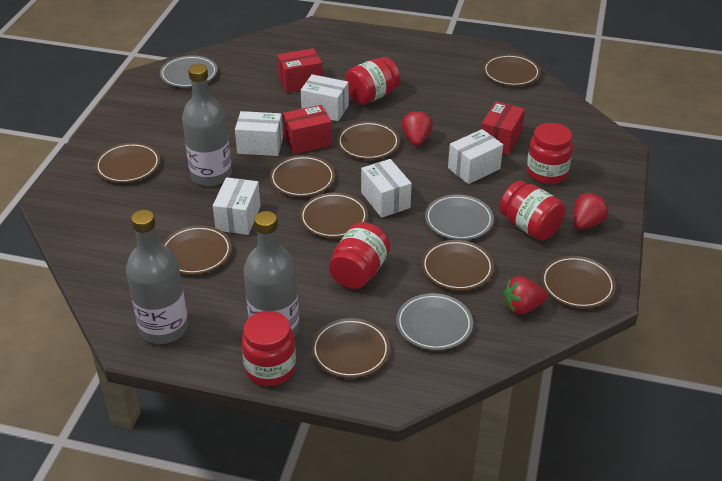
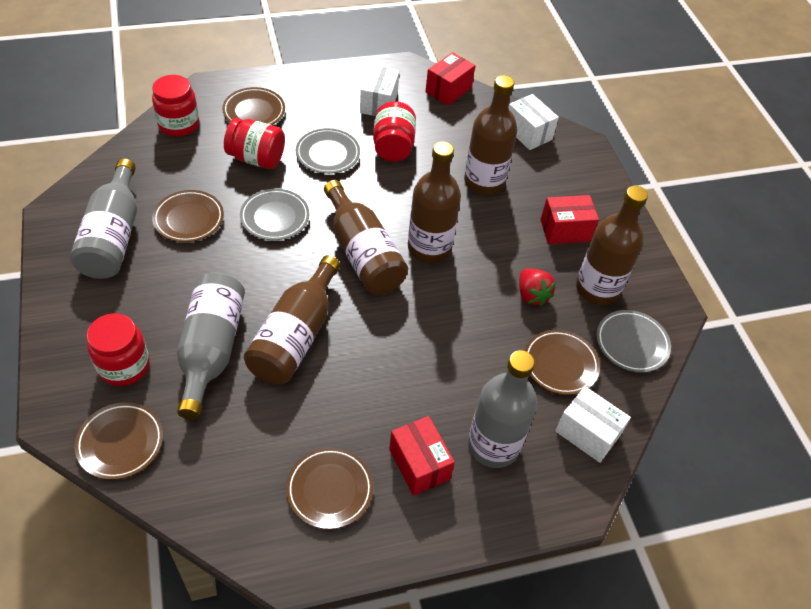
brown bottle: 0 -> 5
brown plate: 9 -> 5
red jar: 5 -> 4
red strawberry: 3 -> 1
white box: 5 -> 3

